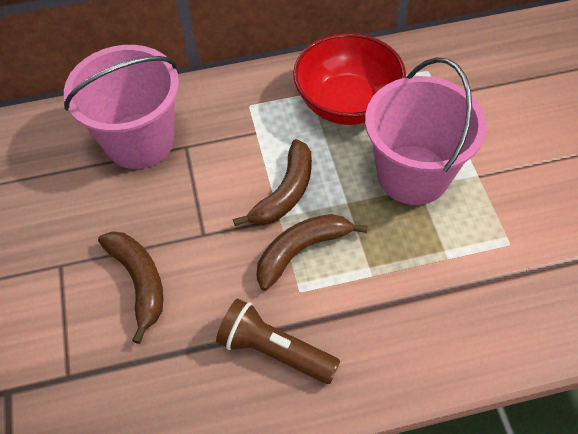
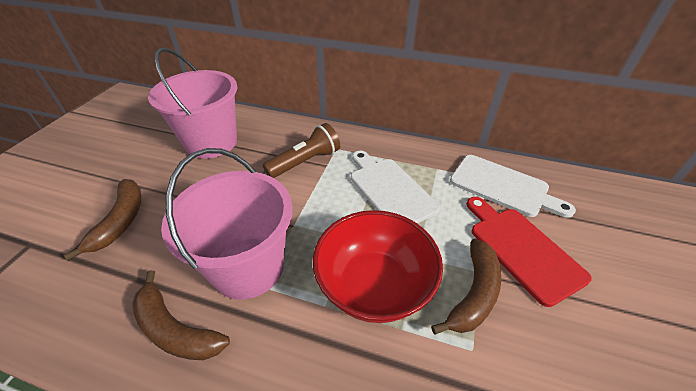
red cutting board: 0 -> 1
white cutting board: 0 -> 2

